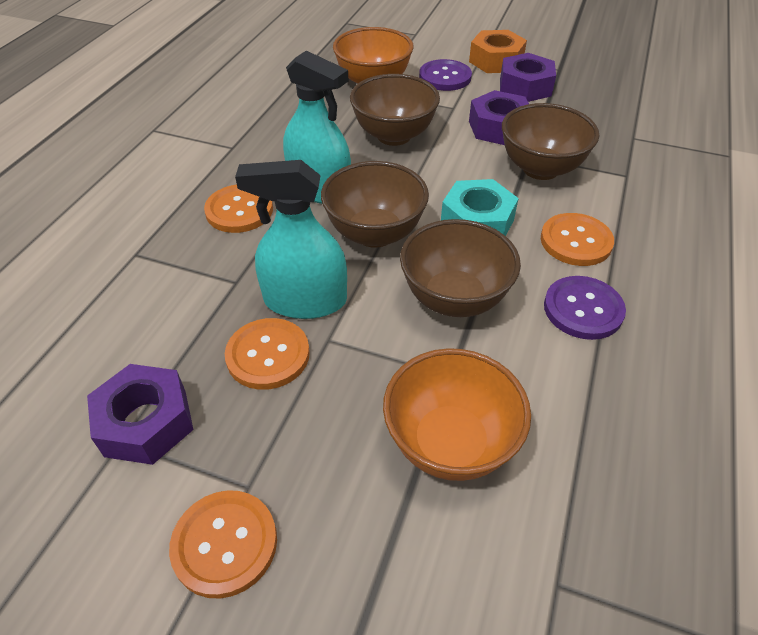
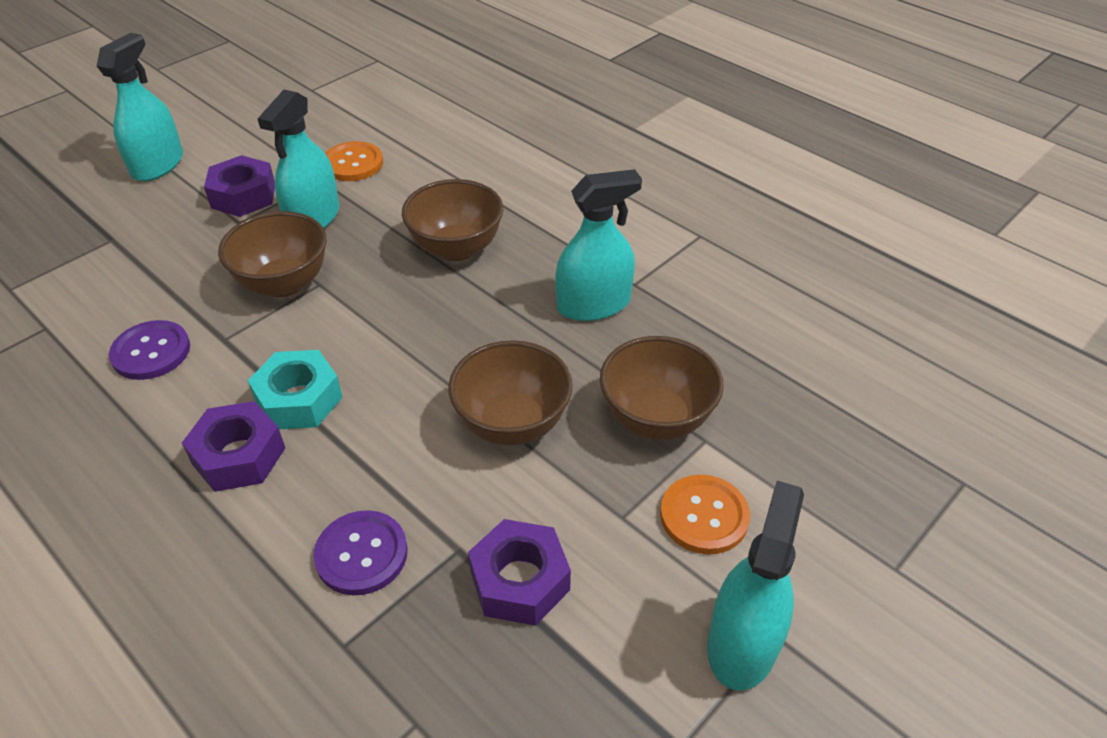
orange bowl: 2 -> 0
orange button: 4 -> 2
orange nut: 1 -> 0
turquoise spray bottle: 2 -> 4

